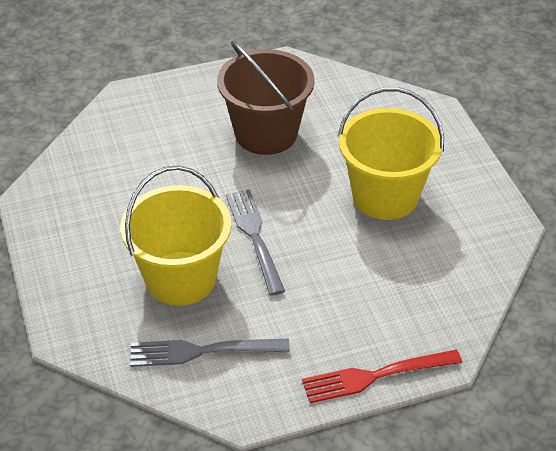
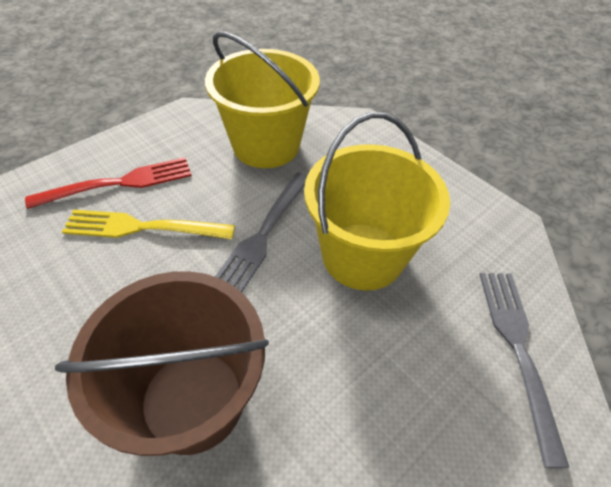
yellow fork: 0 -> 1

